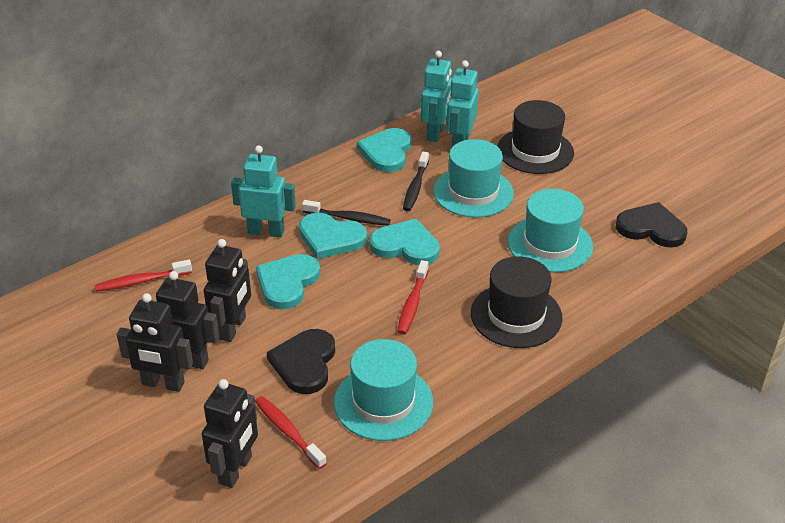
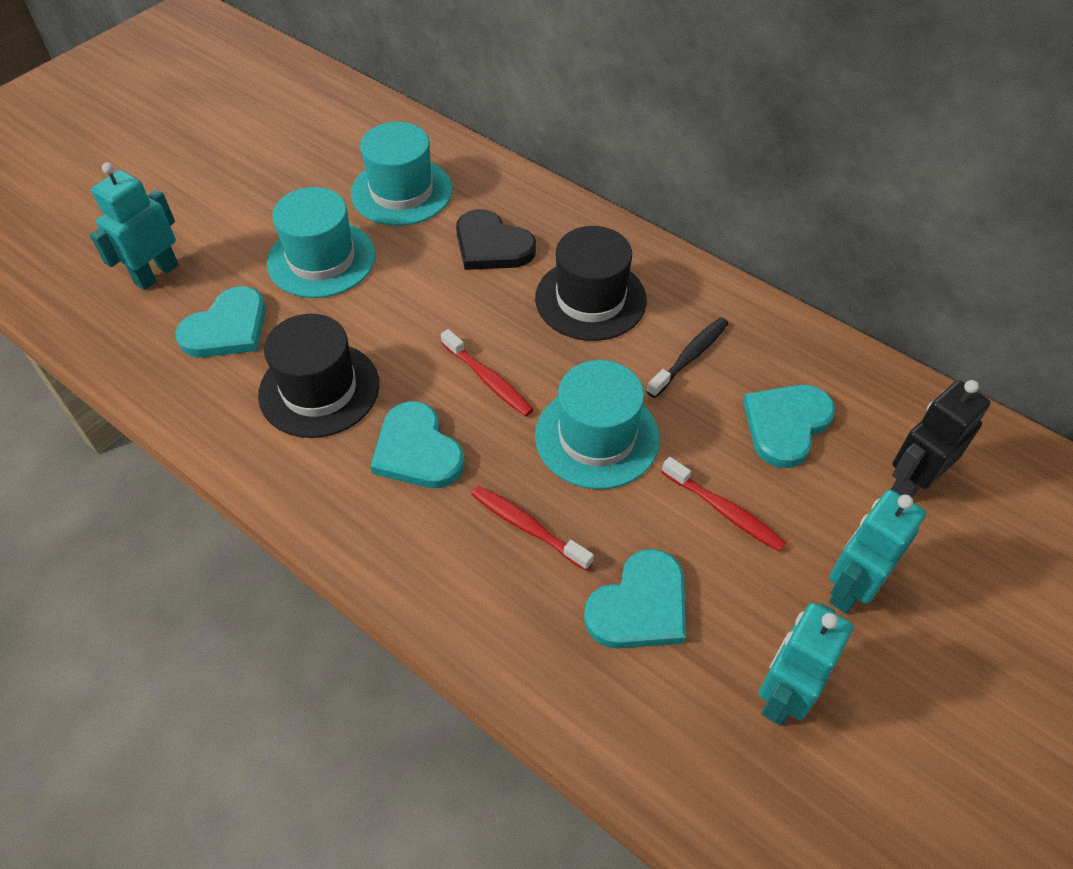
black heart: 2 -> 1
black robot: 4 -> 1
black toothbrush: 2 -> 1

